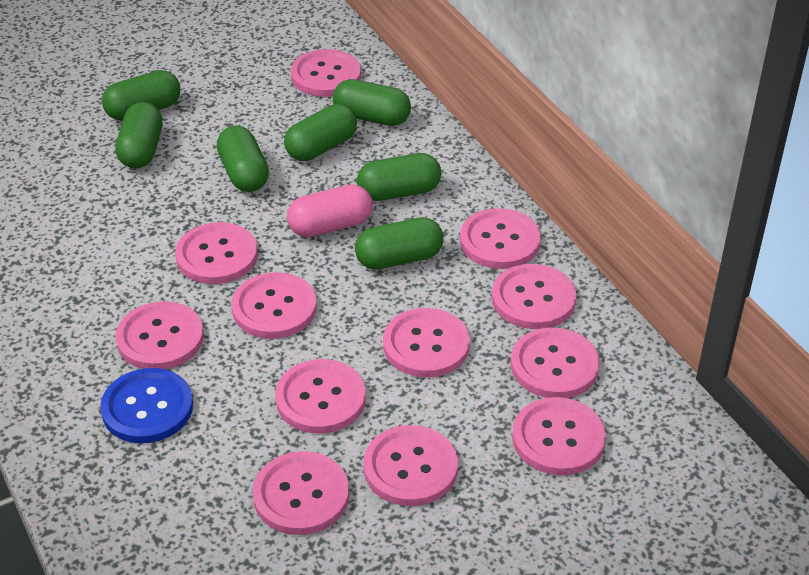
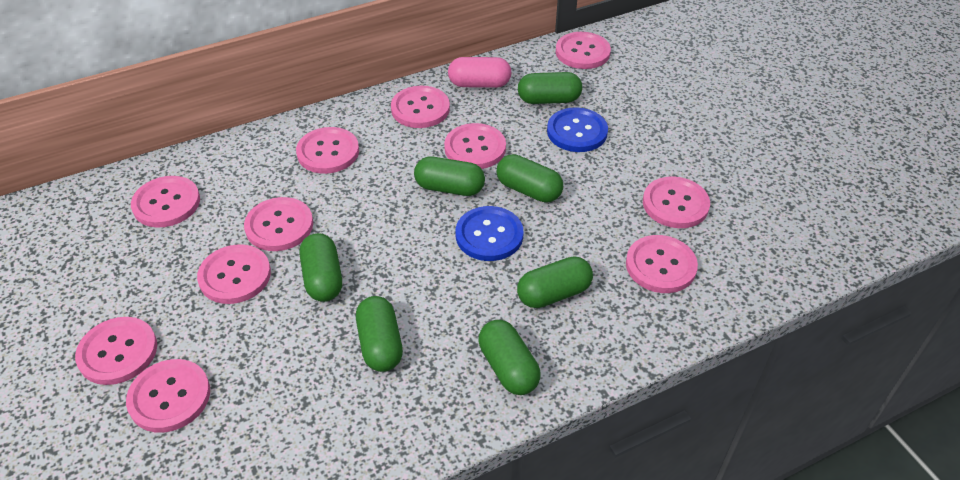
blue button: 1 -> 2
pink button: 12 -> 11

